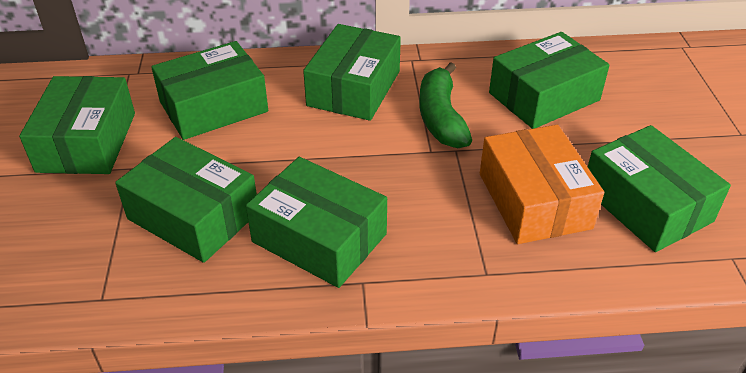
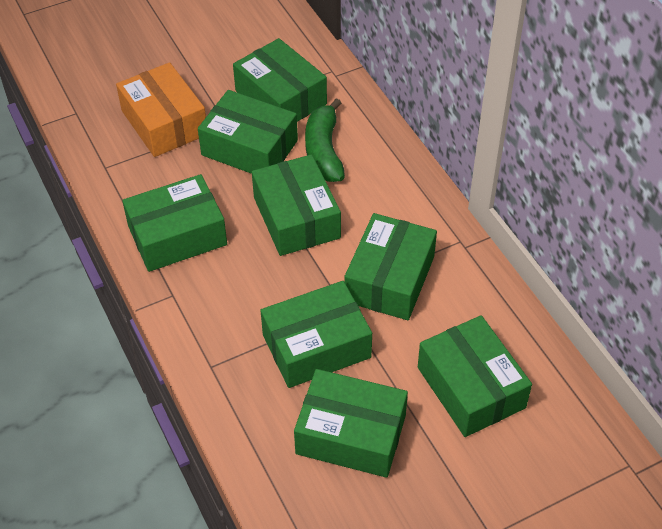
green box: 7 -> 8

